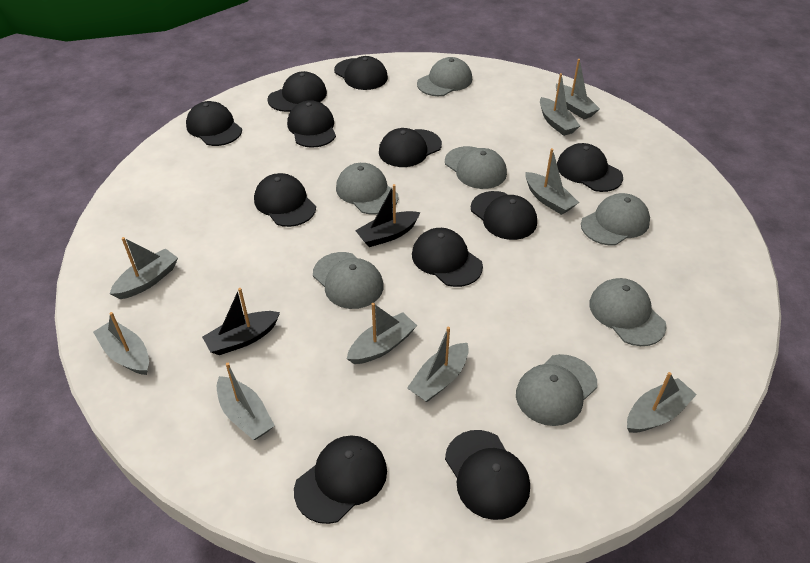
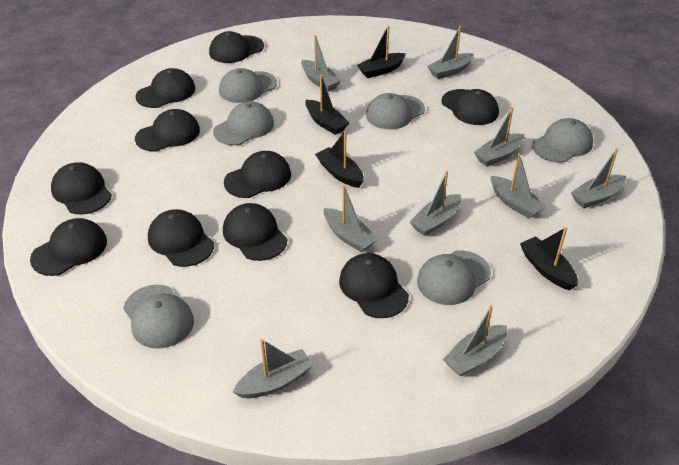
black boat: 2 -> 4
black cap: 11 -> 10
grey cap: 7 -> 6

